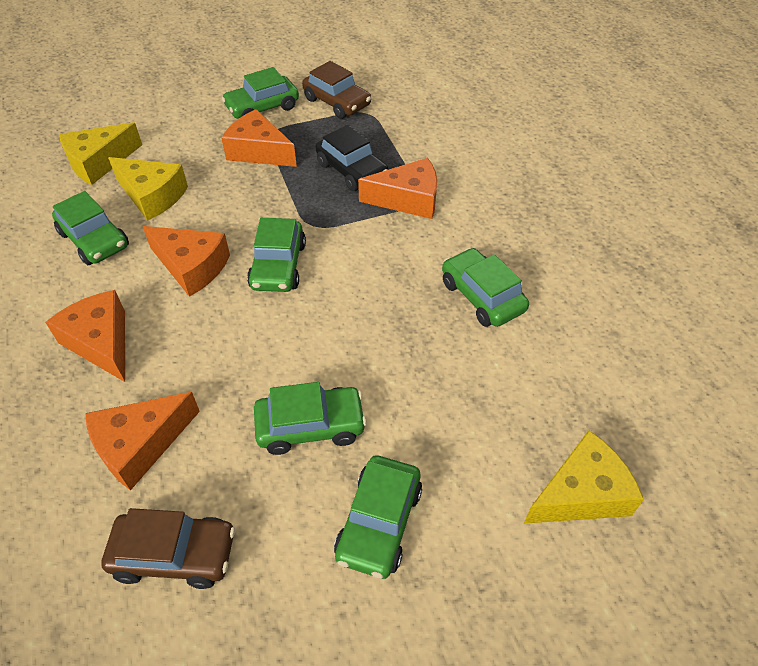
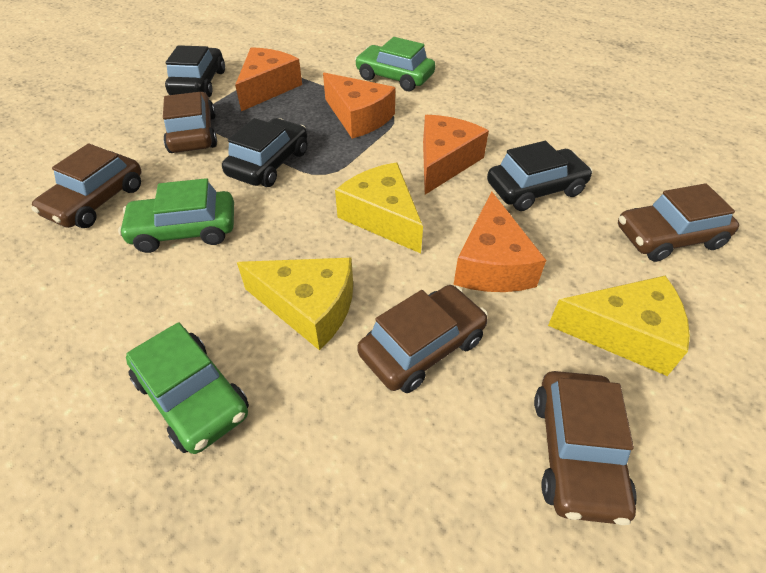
black car: 1 -> 3
brown car: 2 -> 5
green car: 6 -> 3
orange cheese: 5 -> 4

